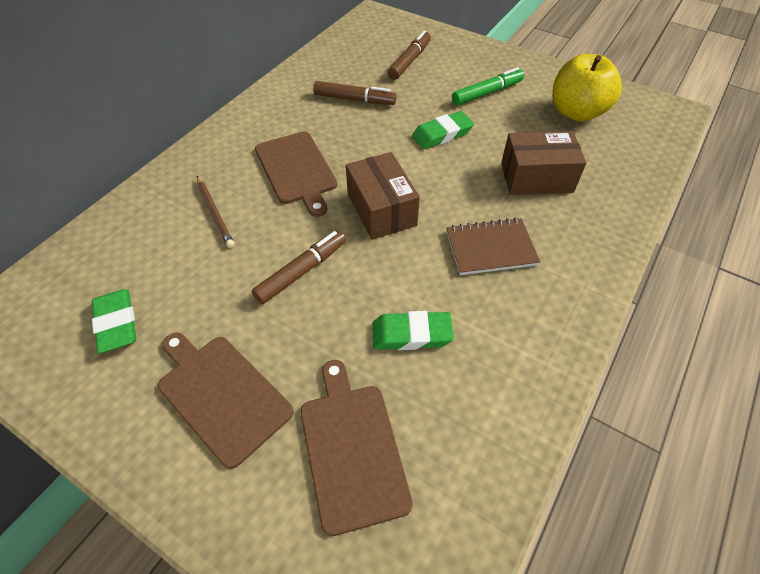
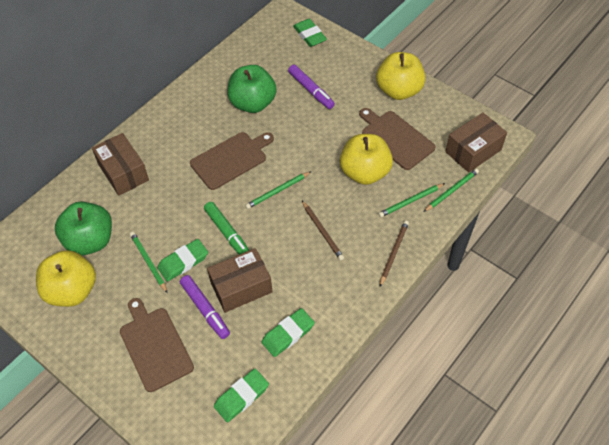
brown box: 2 -> 3
brown marker: 3 -> 0
brown notebook: 1 -> 0
brown pencil: 1 -> 2
green apple: 0 -> 2
green eraser: 3 -> 4
green pencil: 0 -> 4
purple marker: 0 -> 2
yellow apple: 1 -> 3

